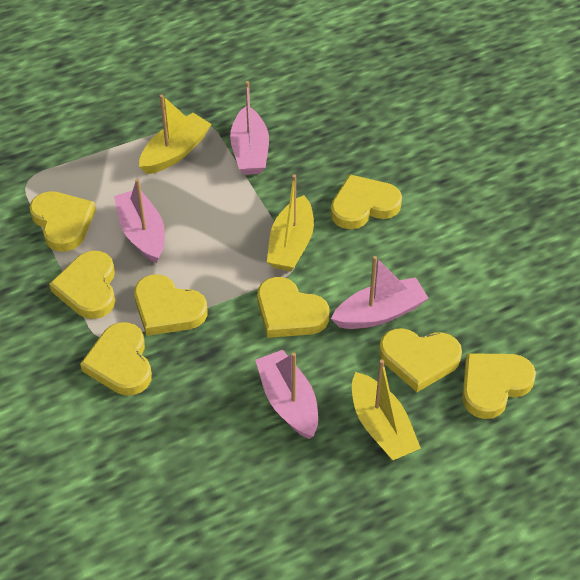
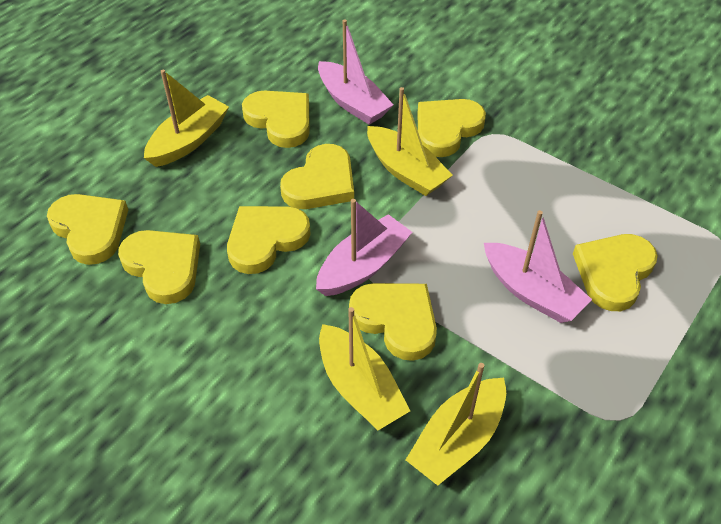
pink boat: 4 -> 3
yellow boat: 3 -> 4

